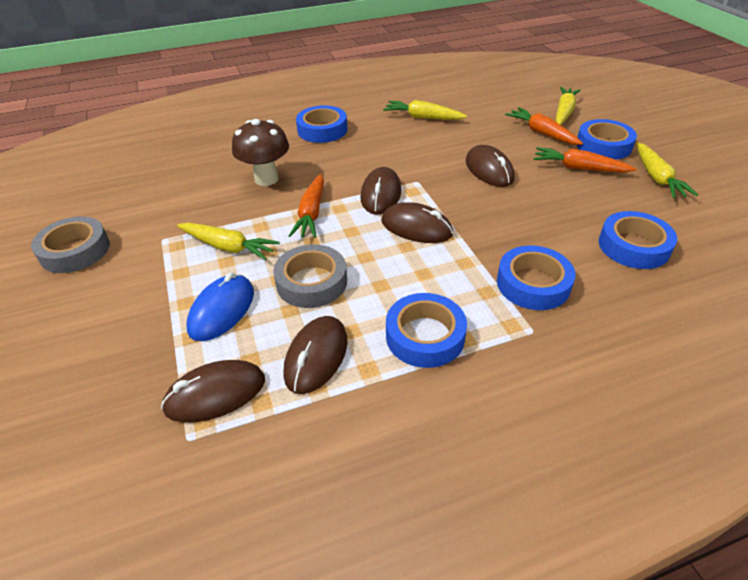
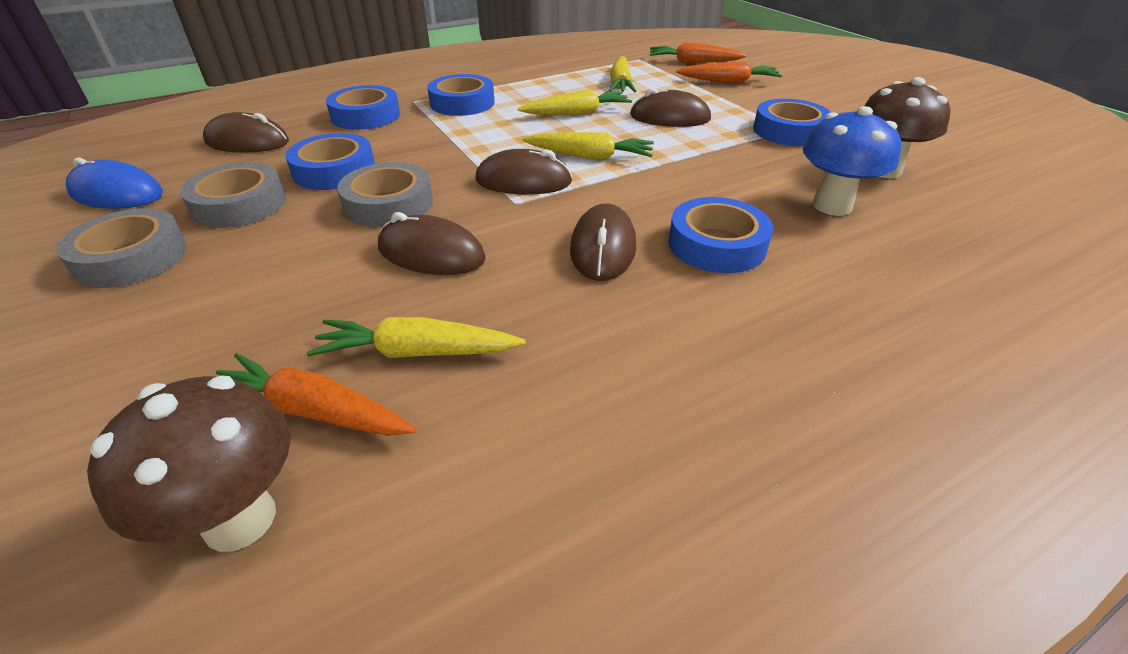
blue mushroom: 0 -> 1
brown mushroom: 1 -> 2
grey tape: 2 -> 3

